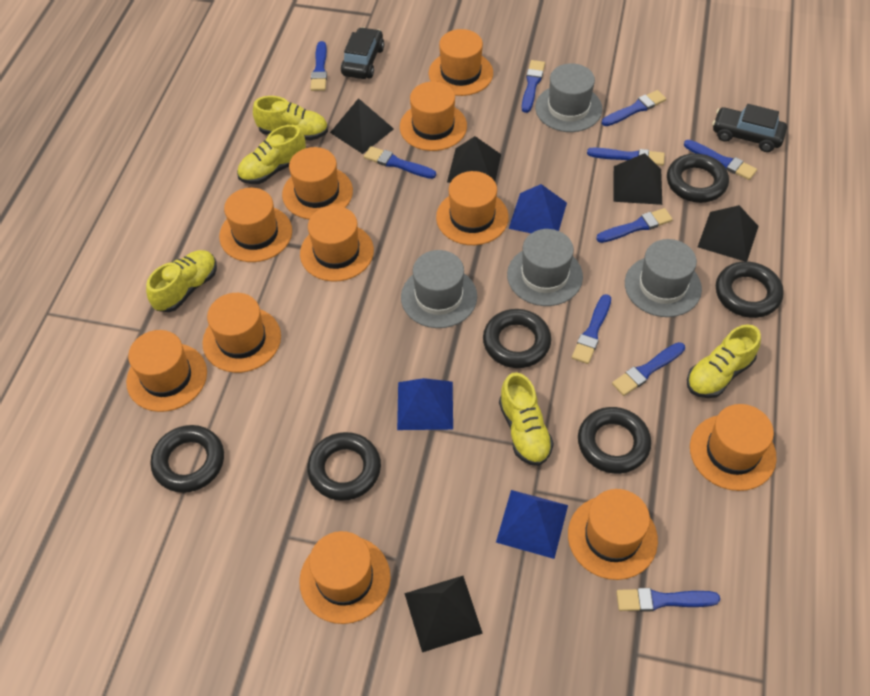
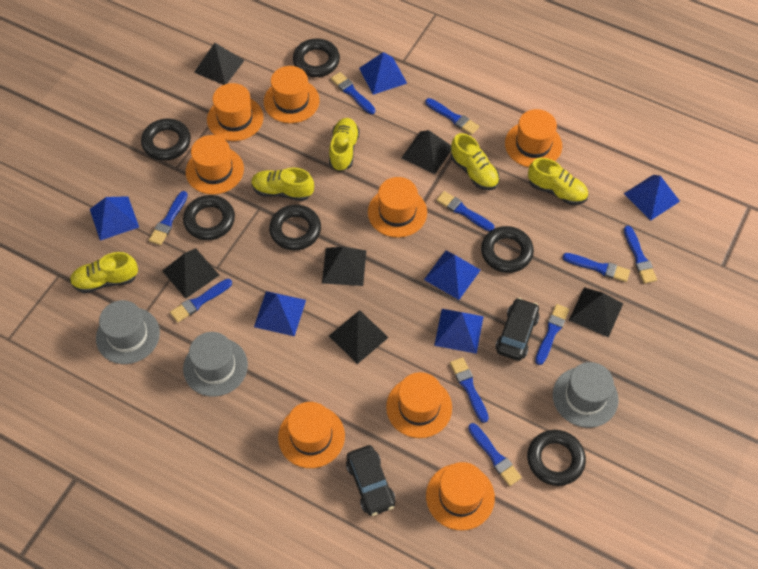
black pyramid: 5 -> 6
blue pyramid: 3 -> 6
grey hat: 4 -> 3
orange hat: 11 -> 8

